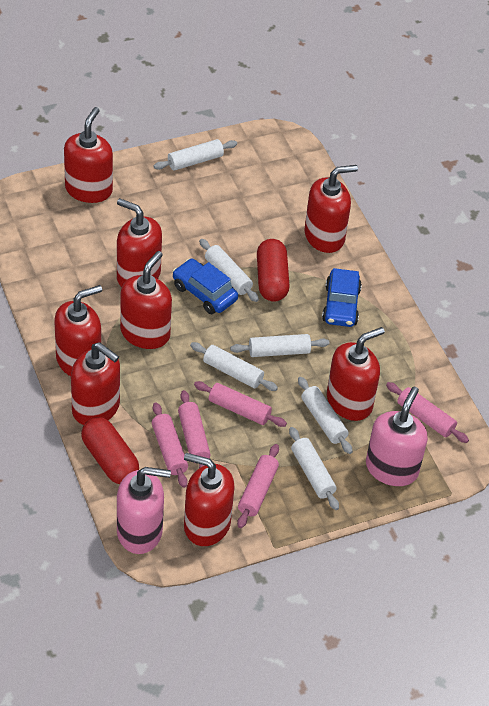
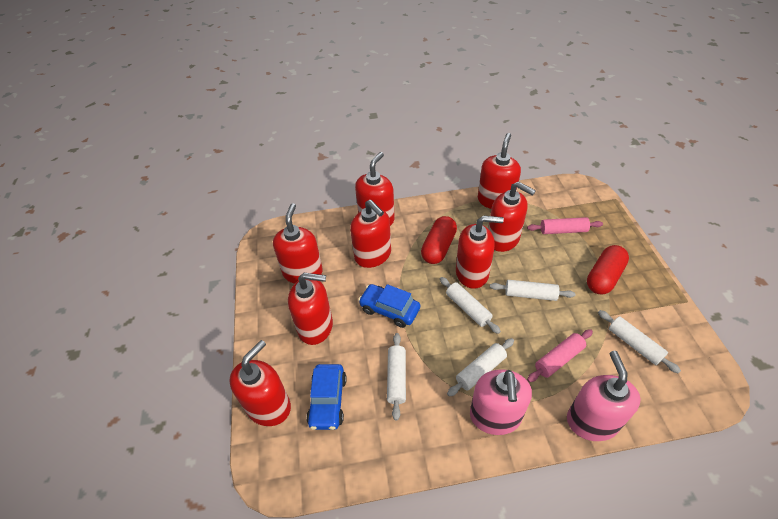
pink rolling pin: 5 -> 2
white rolling pin: 6 -> 5

